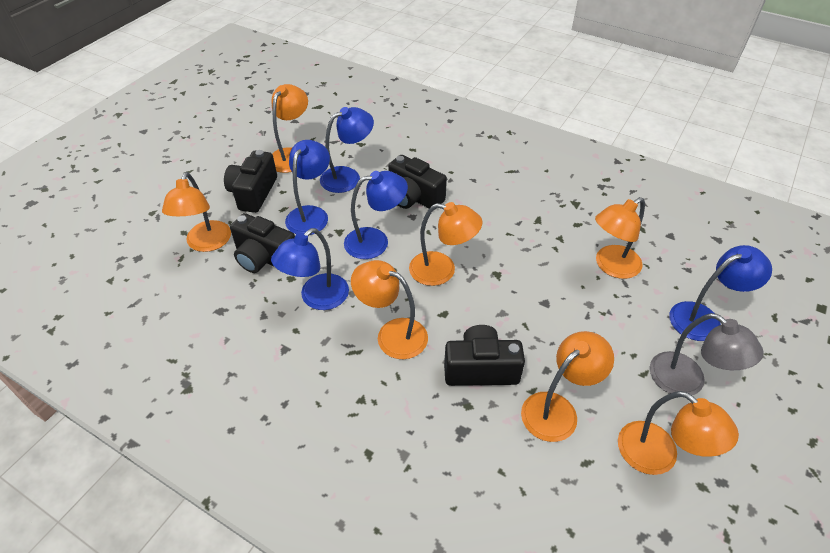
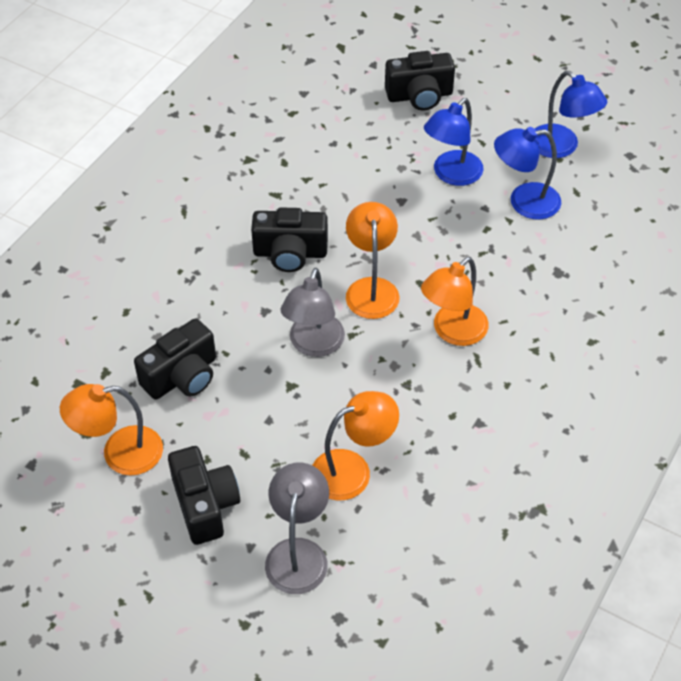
blue lamp: 5 -> 3
grey lamp: 1 -> 2
orange lamp: 7 -> 4

